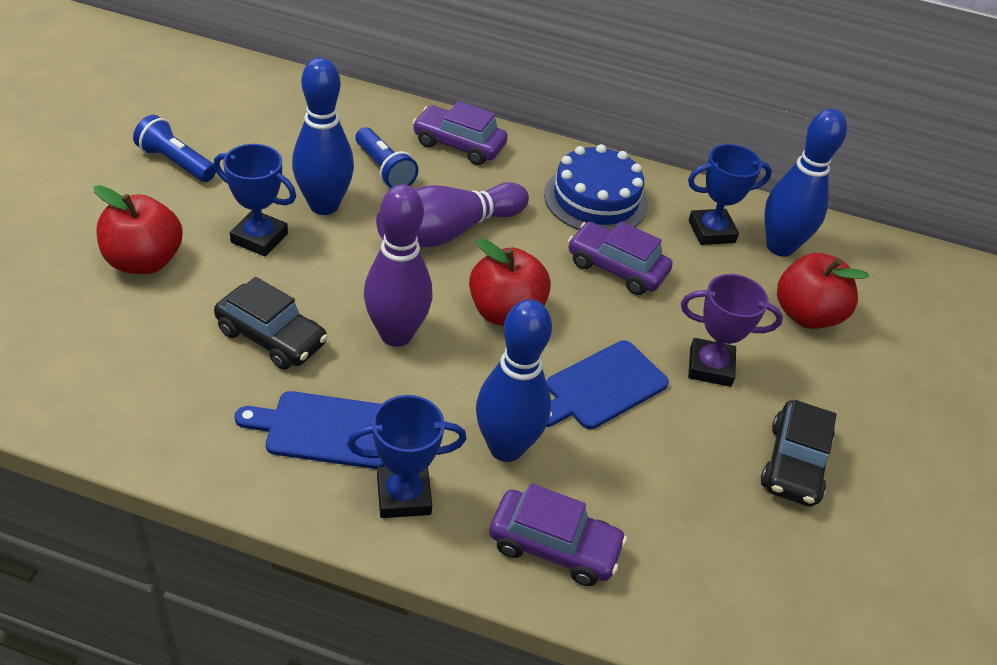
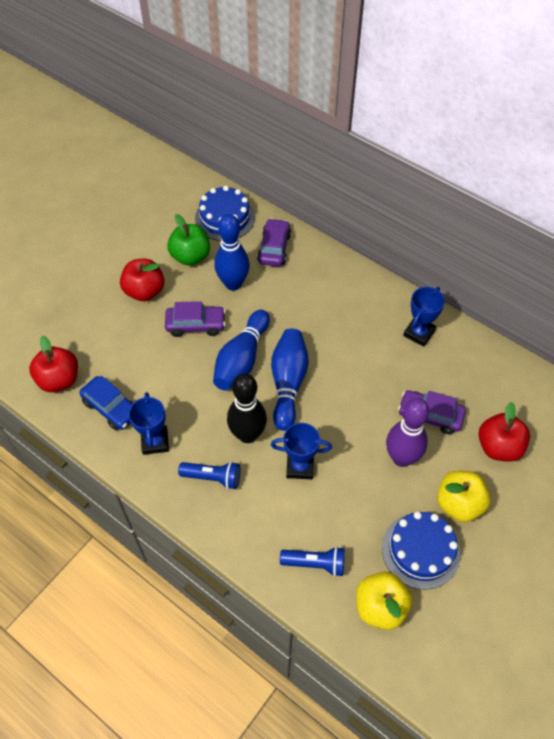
black bowling pin: 0 -> 1
black car: 2 -> 0
blue cake: 1 -> 2
blue car: 0 -> 1
blue cutting board: 2 -> 0
green apple: 0 -> 1
purple bowling pin: 2 -> 1
purple trophy: 1 -> 0
yellow apple: 0 -> 2

